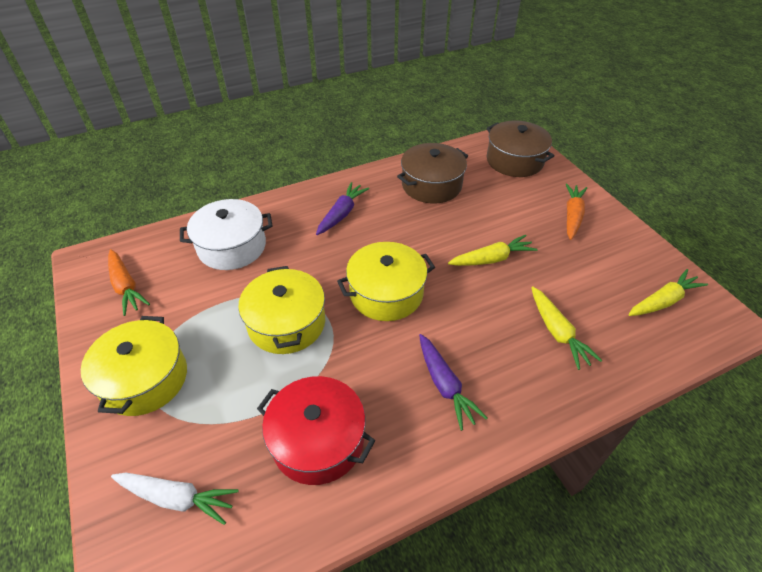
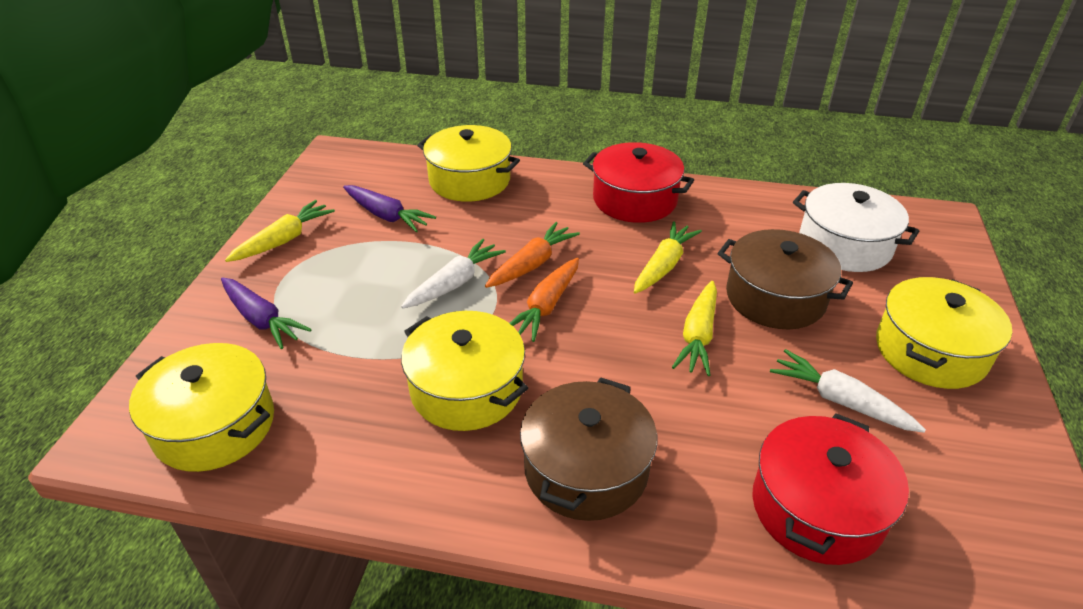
red pot: 1 -> 2
white carrot: 1 -> 2
yellow pot: 3 -> 4

